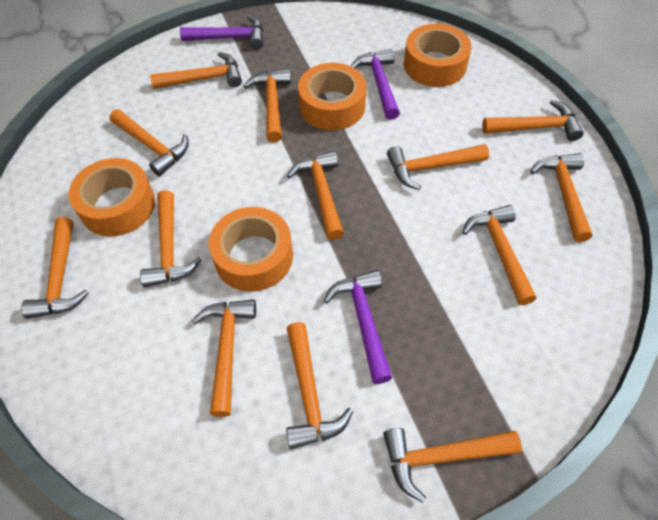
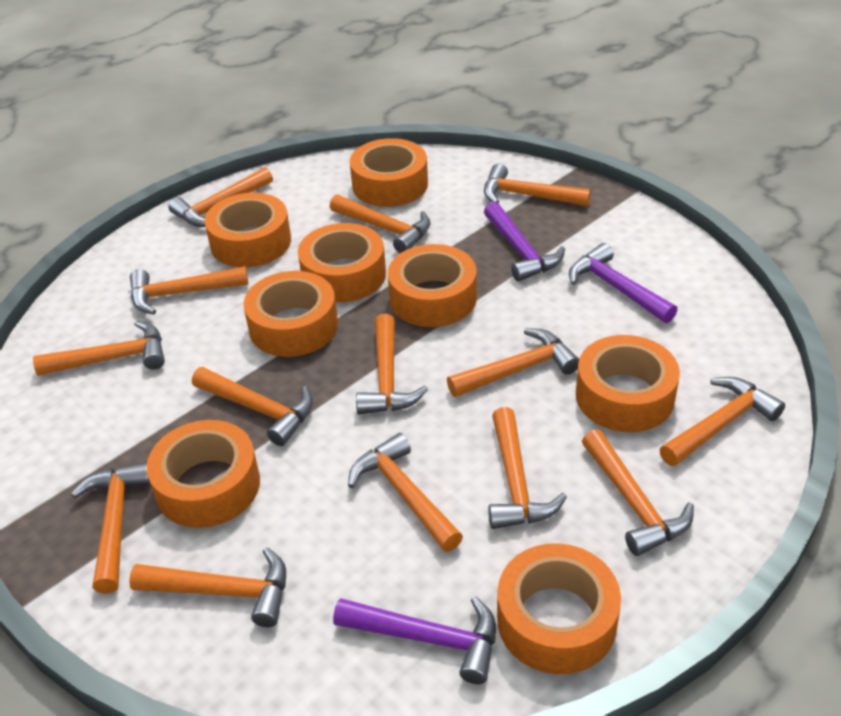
orange hammer: 13 -> 14
orange tape: 4 -> 8

